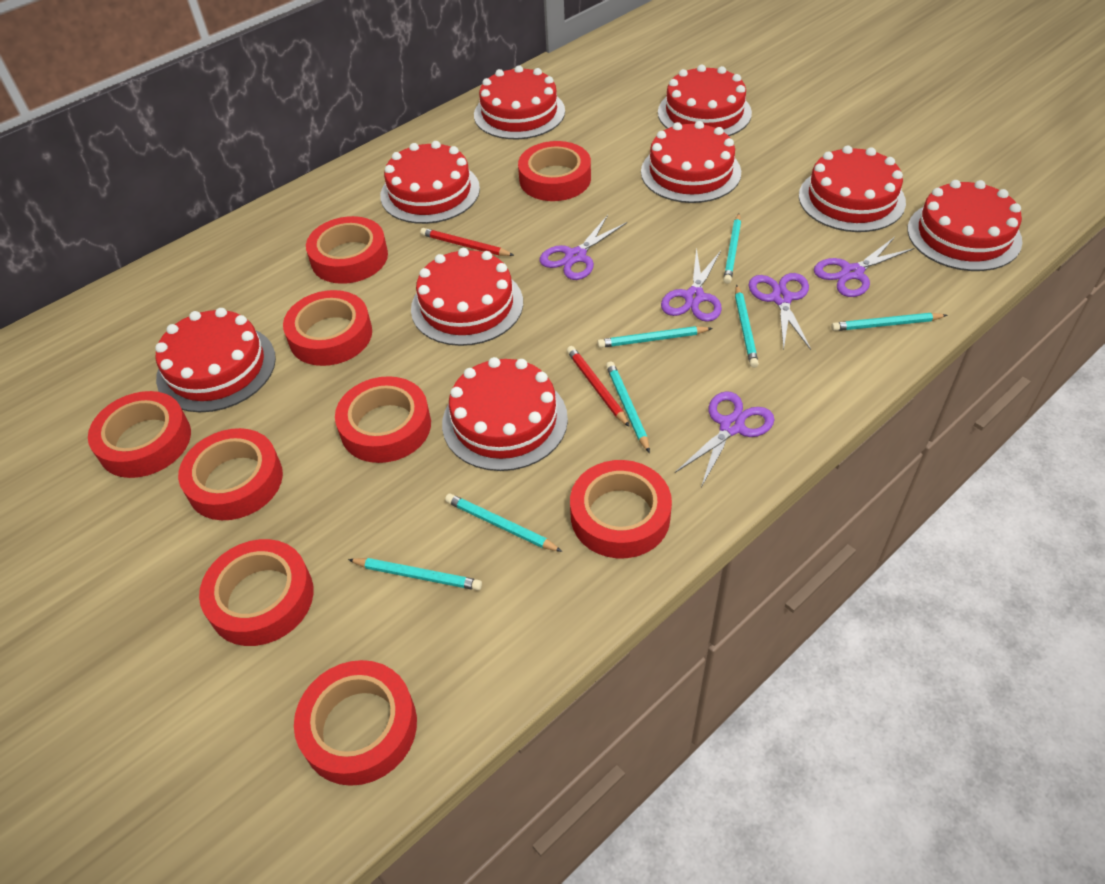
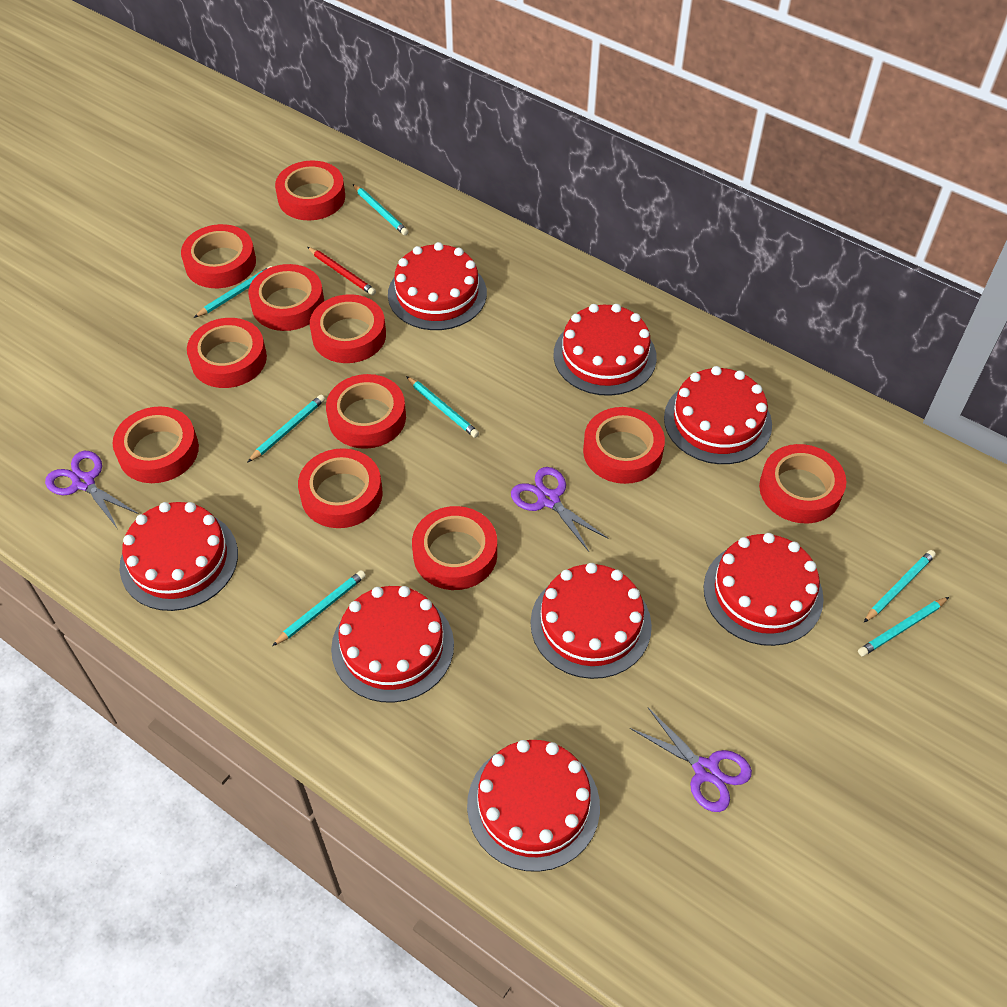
purple scissors: 5 -> 3
red cake: 9 -> 8
red pencil: 2 -> 1
red tape: 9 -> 11

